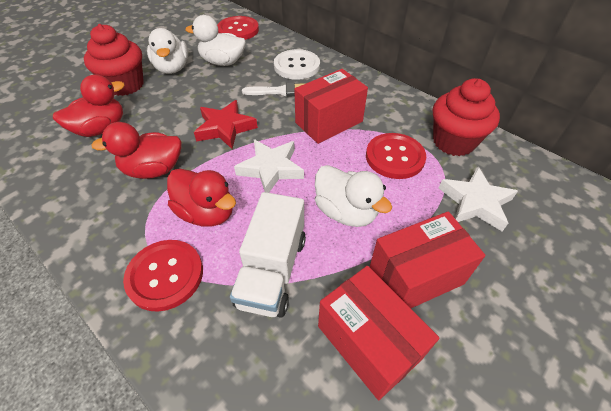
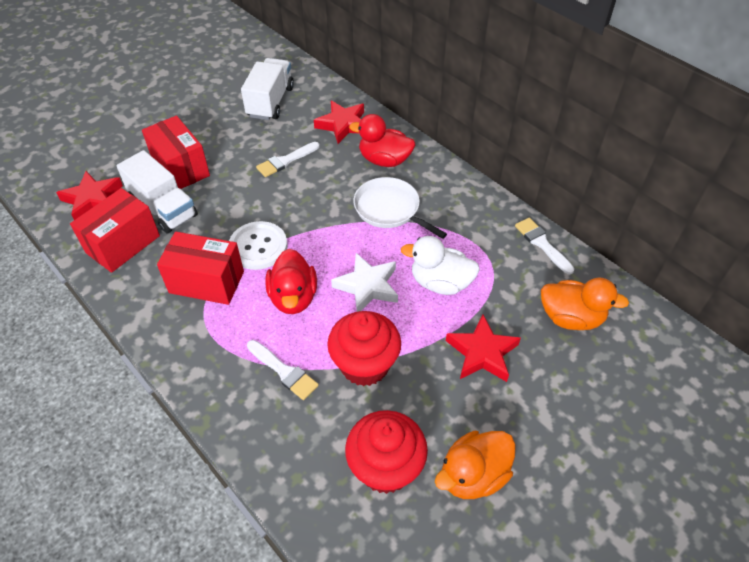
orange duck: 0 -> 2
red button: 3 -> 0
red duck: 3 -> 2
red star: 1 -> 3
white brush: 1 -> 3
white duck: 3 -> 1
white pan: 0 -> 1
white star: 2 -> 1
white truck: 1 -> 2

